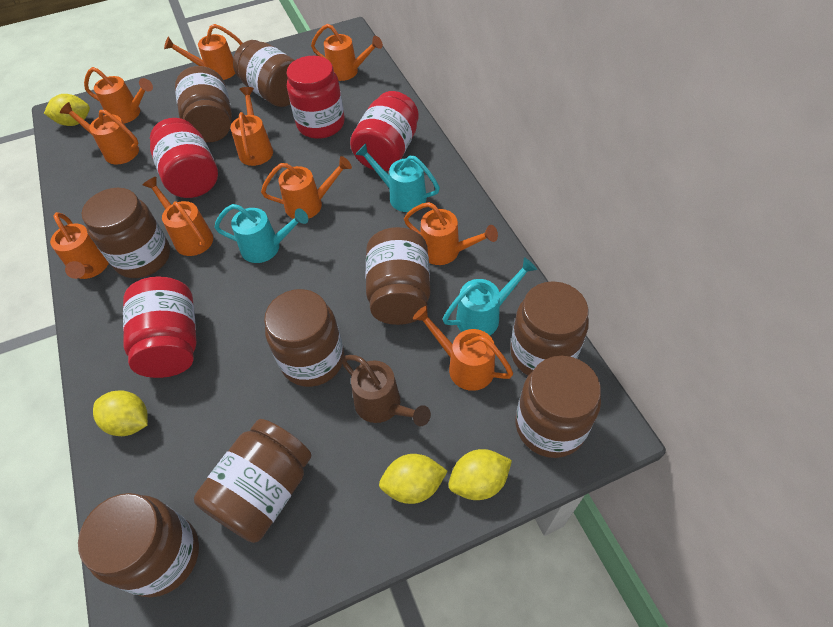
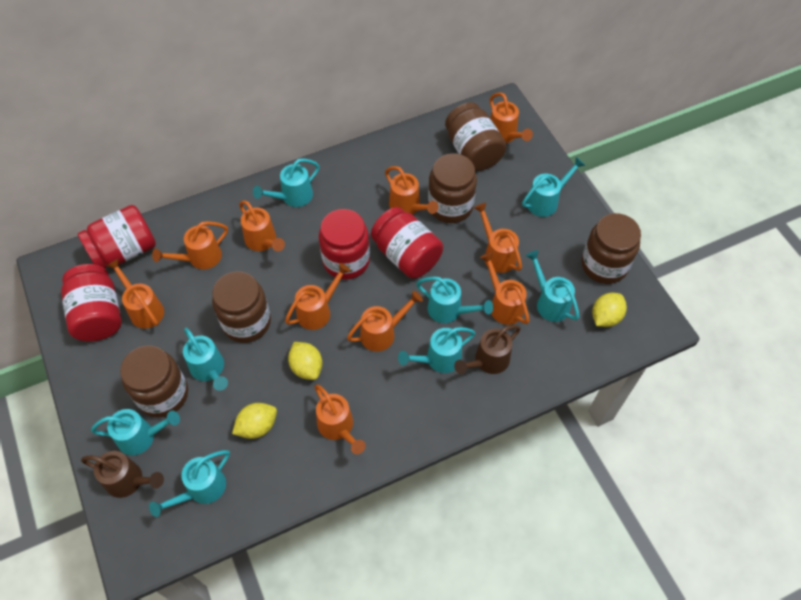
brown jar: 9 -> 5
brown watering can: 1 -> 2
turquoise watering can: 3 -> 8
yellow lemon: 4 -> 3

